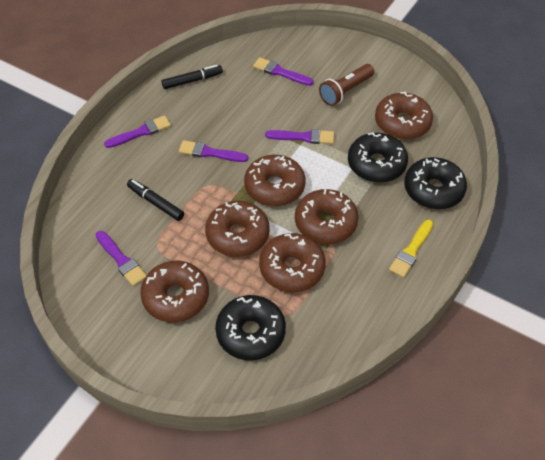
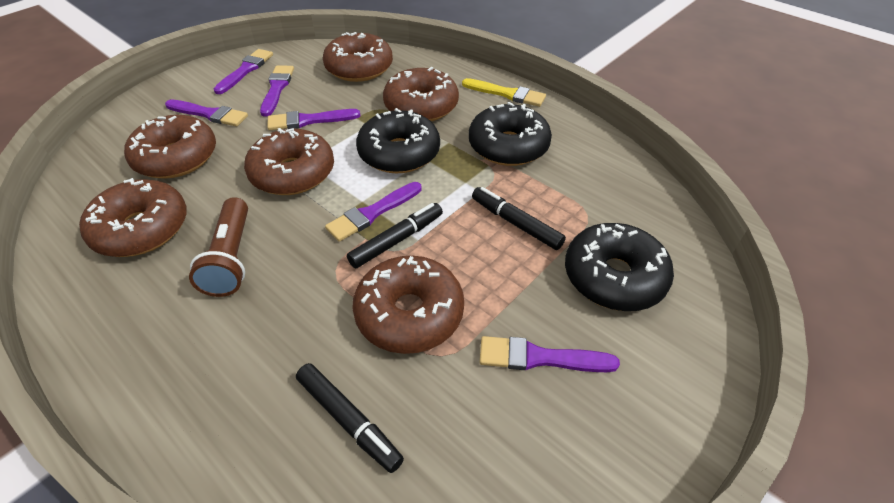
black marker: 2 -> 3
purple brush: 5 -> 6

